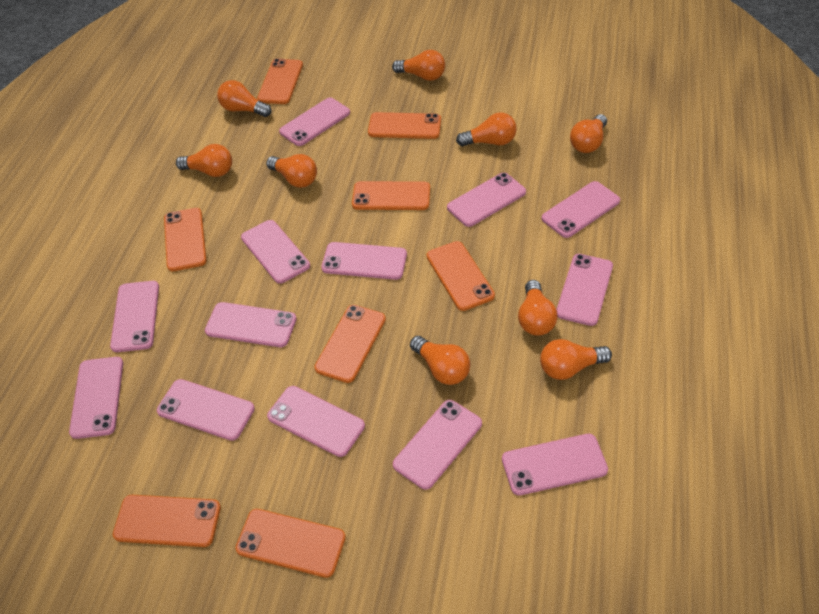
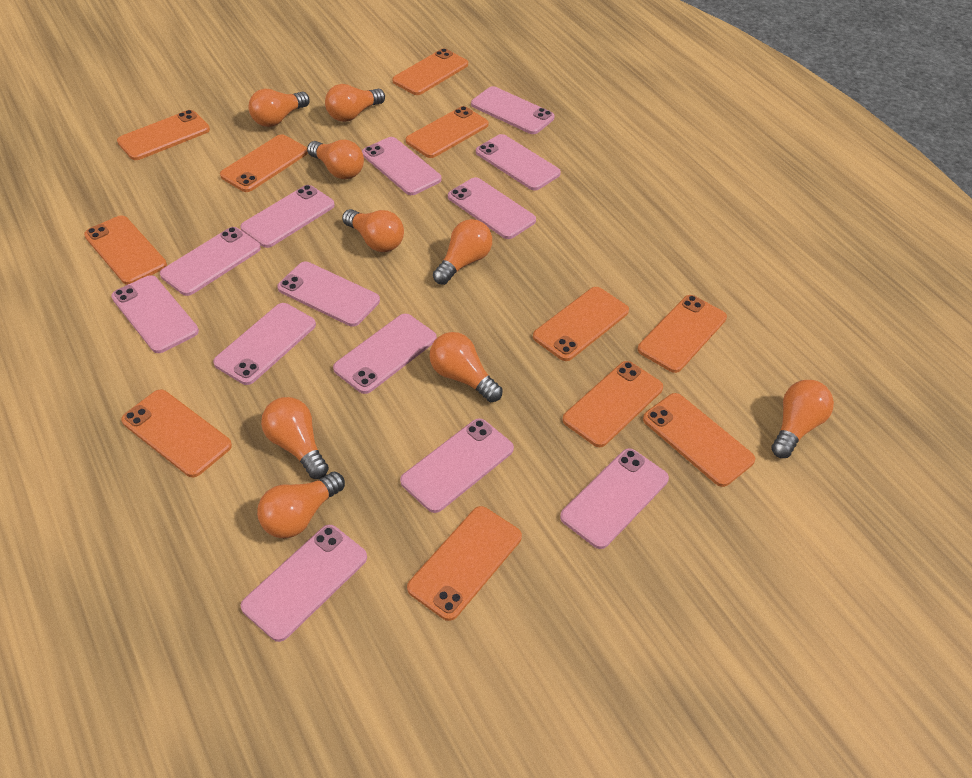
orange phone: 8 -> 11

